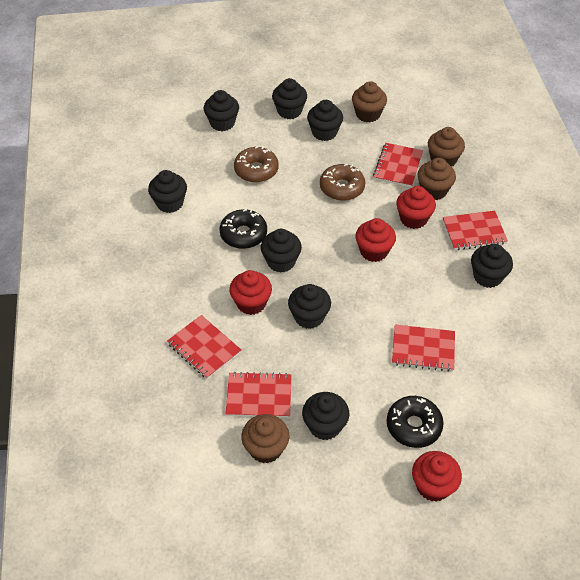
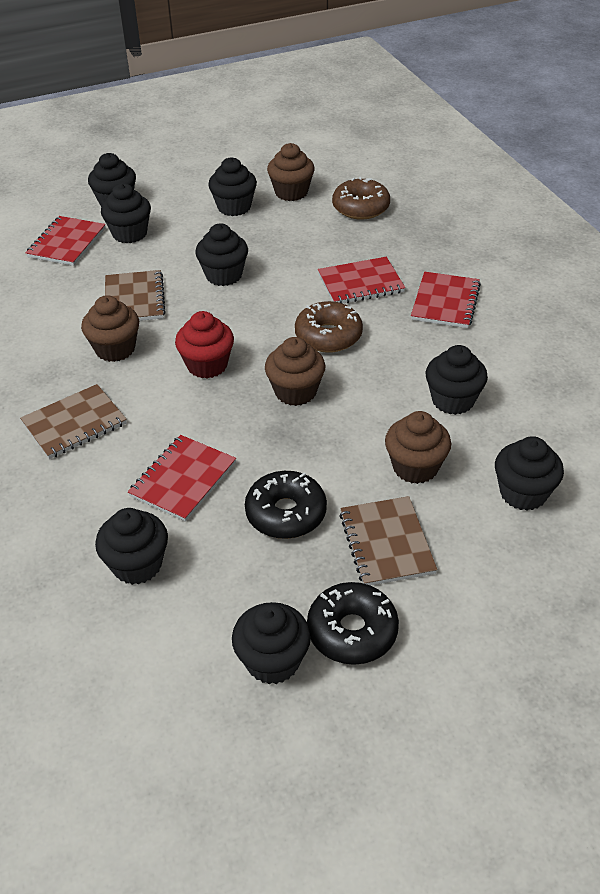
brown notebook: 0 -> 3
red cupcake: 4 -> 1
red notebook: 5 -> 4

